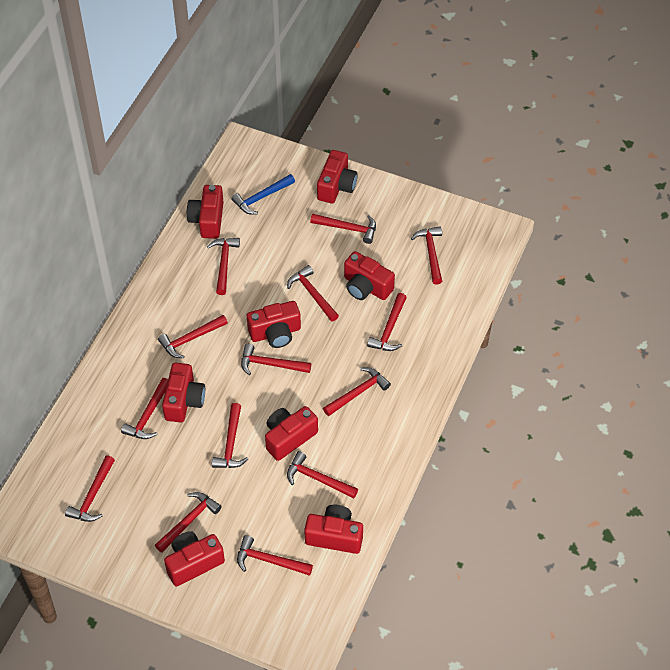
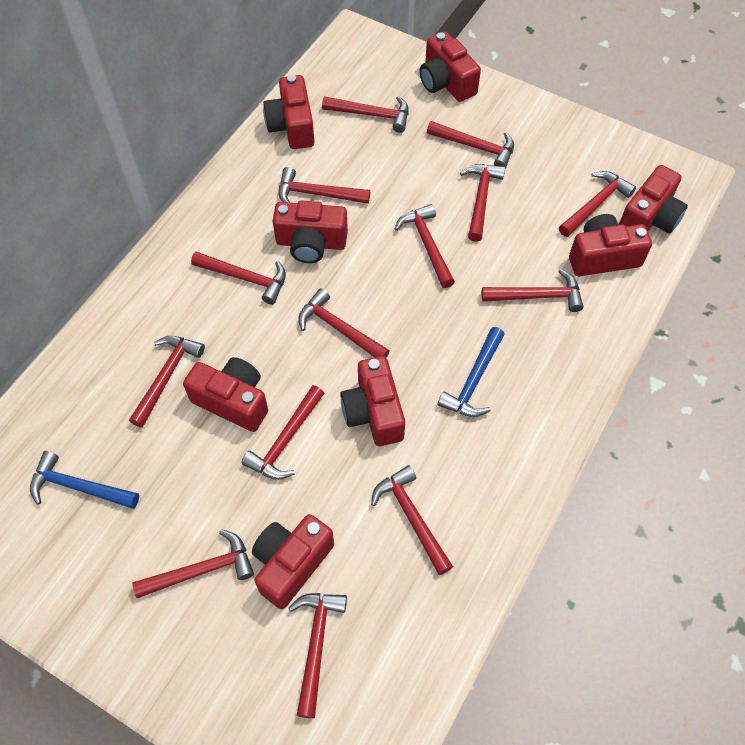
blue hammer: 1 -> 2

